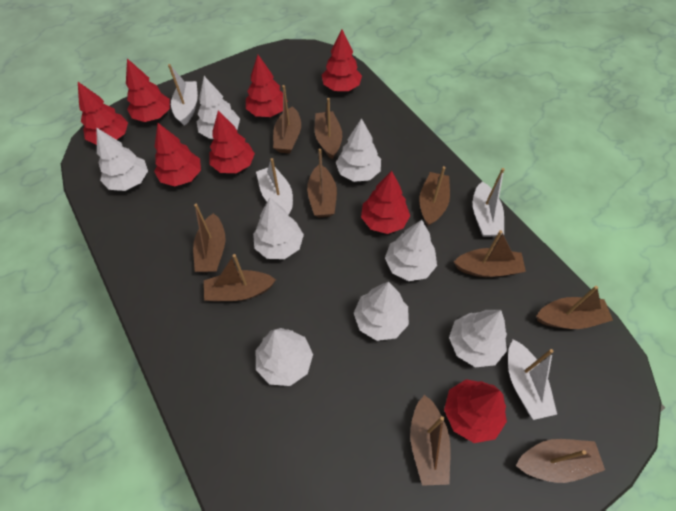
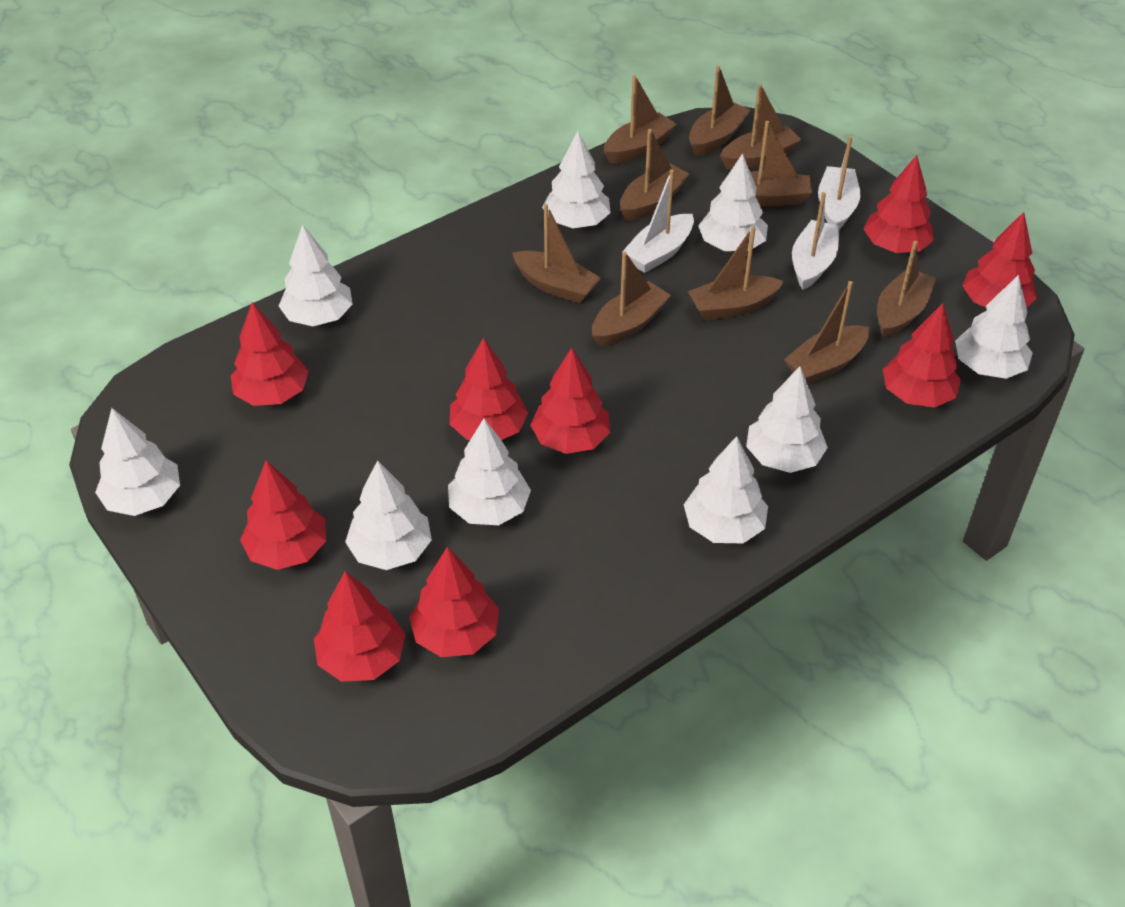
red tree: 8 -> 9
white boat: 4 -> 3
white tree: 8 -> 9

